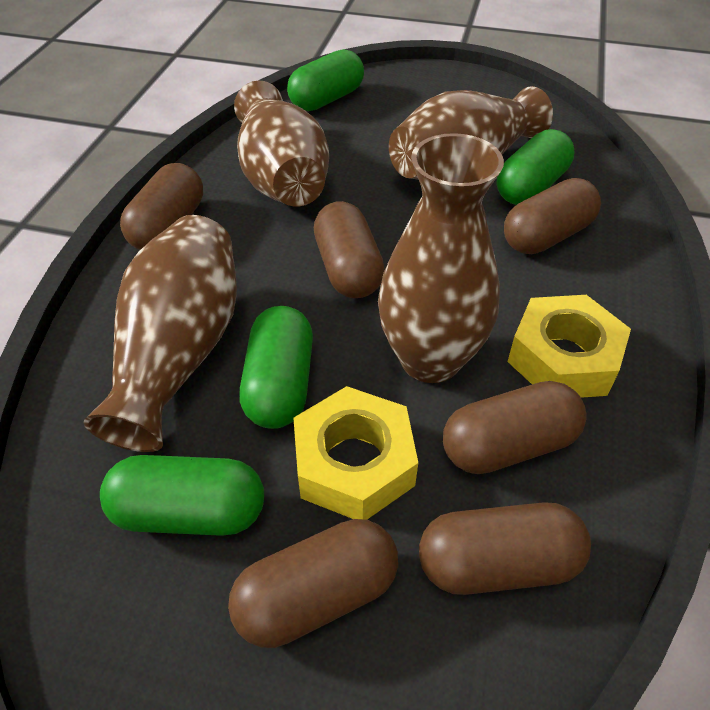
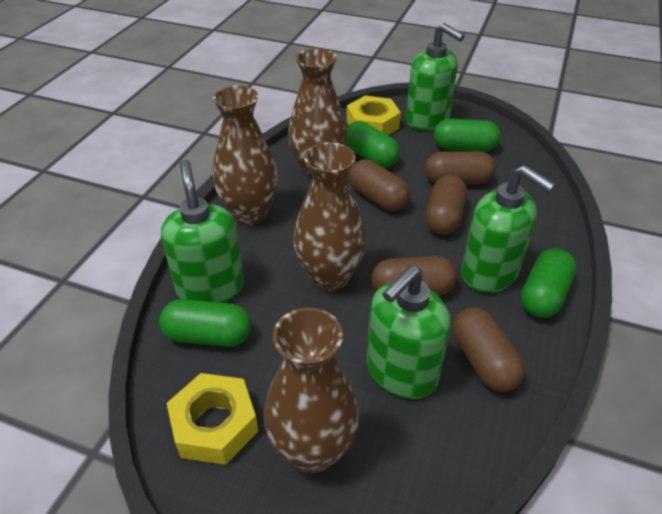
brown capsule: 6 -> 5
green soap dispenser: 0 -> 4

